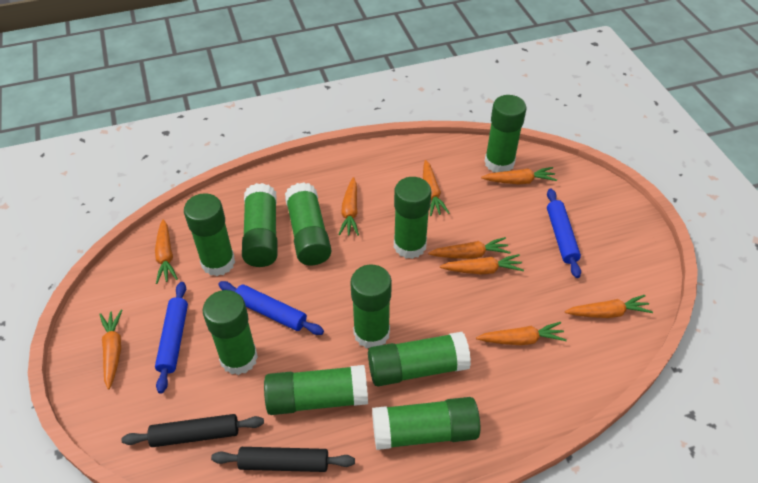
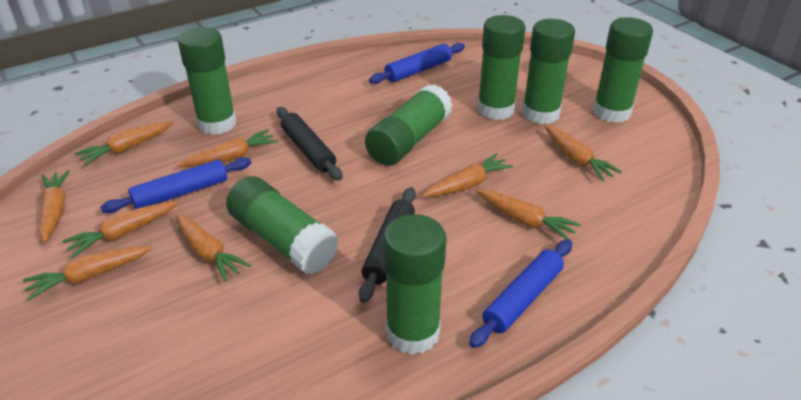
green glue stick: 10 -> 7

